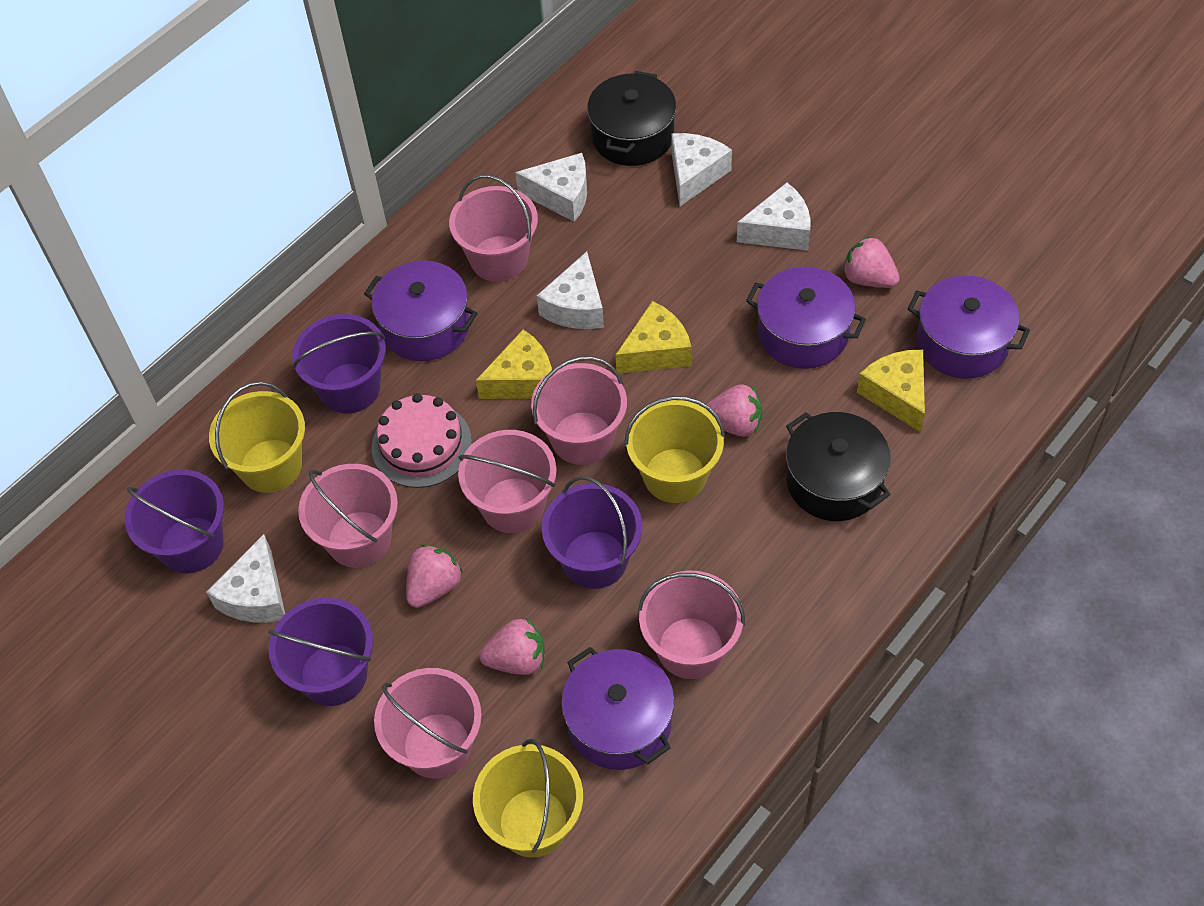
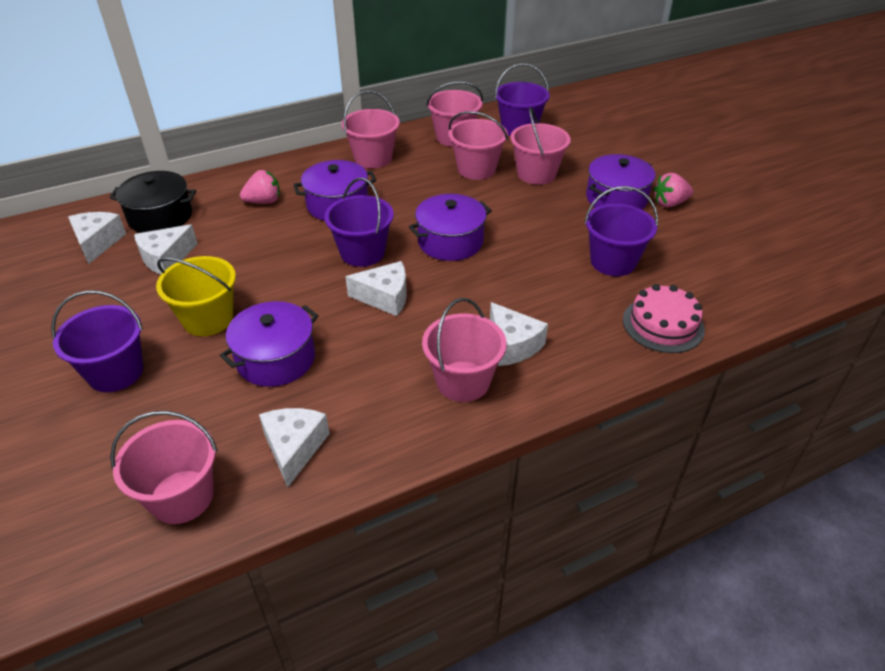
black pot: 2 -> 1
pink strawberry: 4 -> 2
yellow bucket: 3 -> 1
yellow cheese: 3 -> 0

